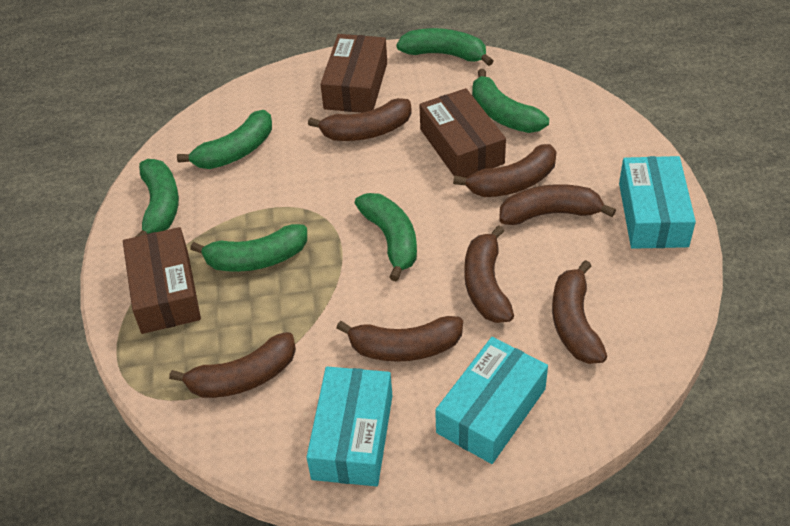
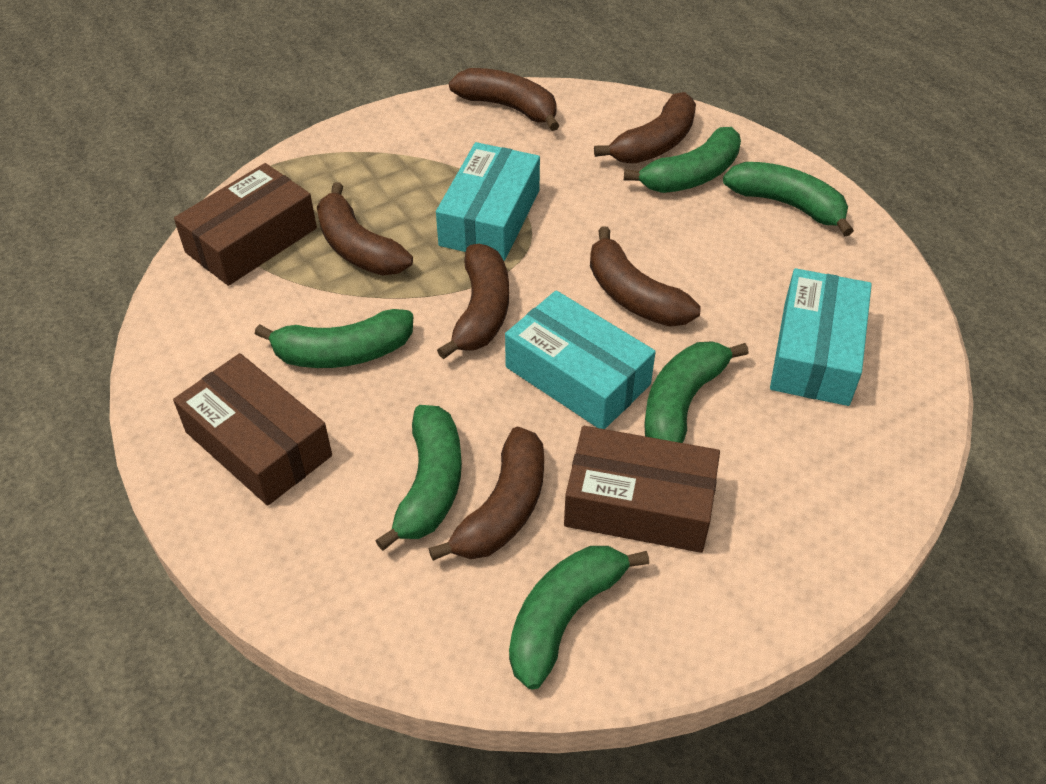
brown banana: 7 -> 6

